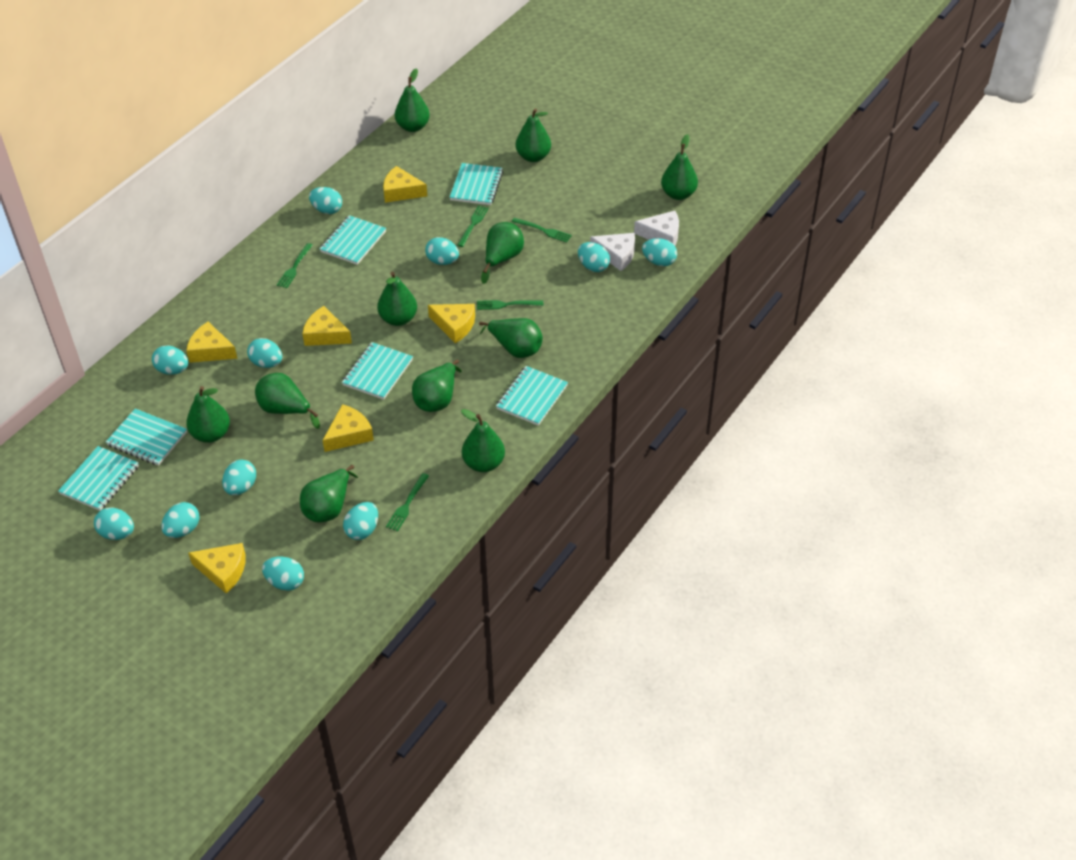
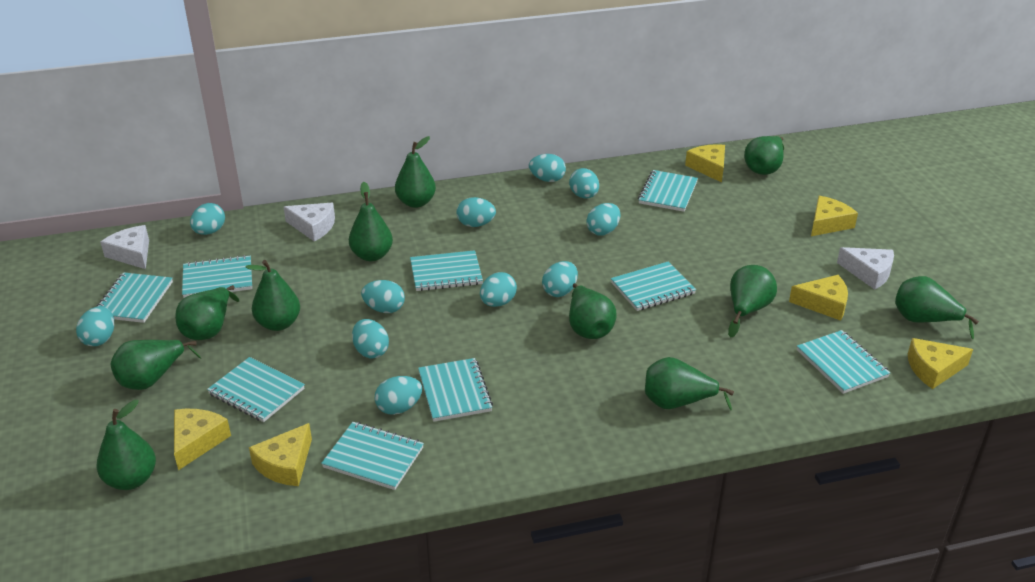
green fork: 5 -> 0
turquoise notebook: 6 -> 9
white cheese: 2 -> 3

